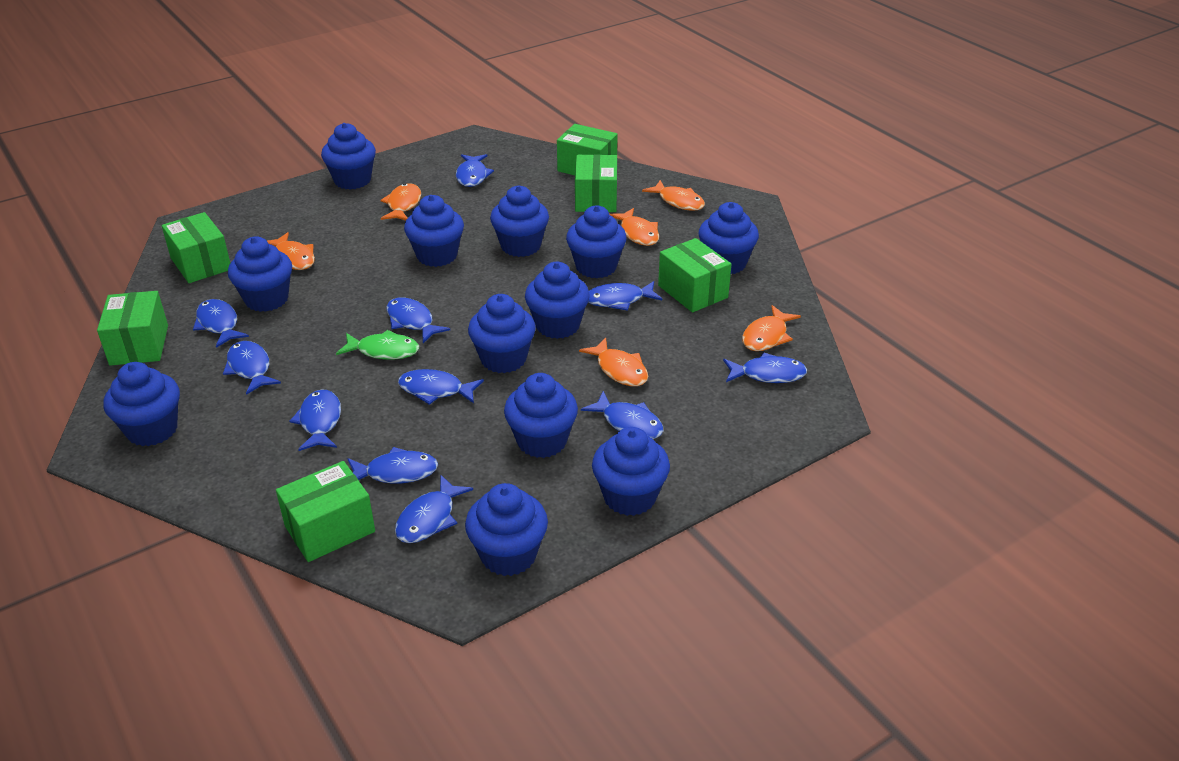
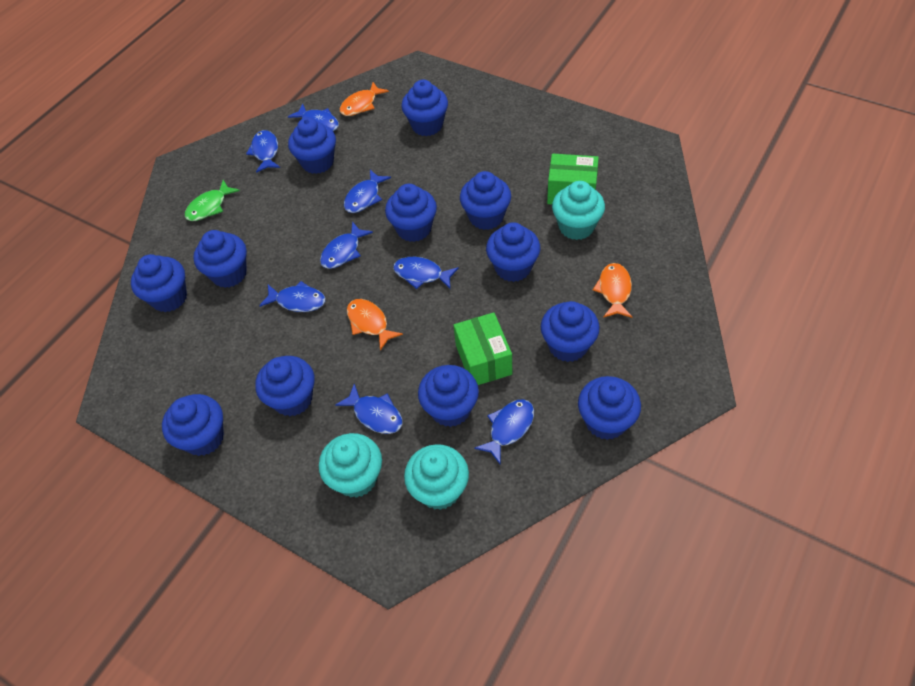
blue fish: 11 -> 8
green box: 6 -> 2
orange fish: 6 -> 3
turquoise cupcake: 0 -> 3

